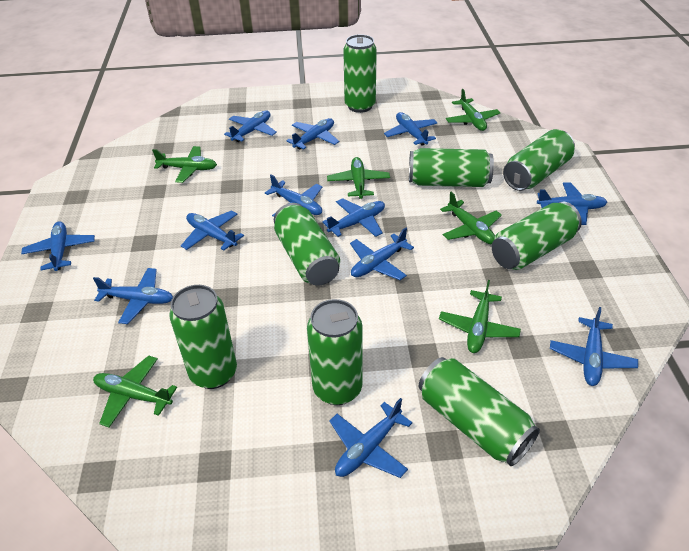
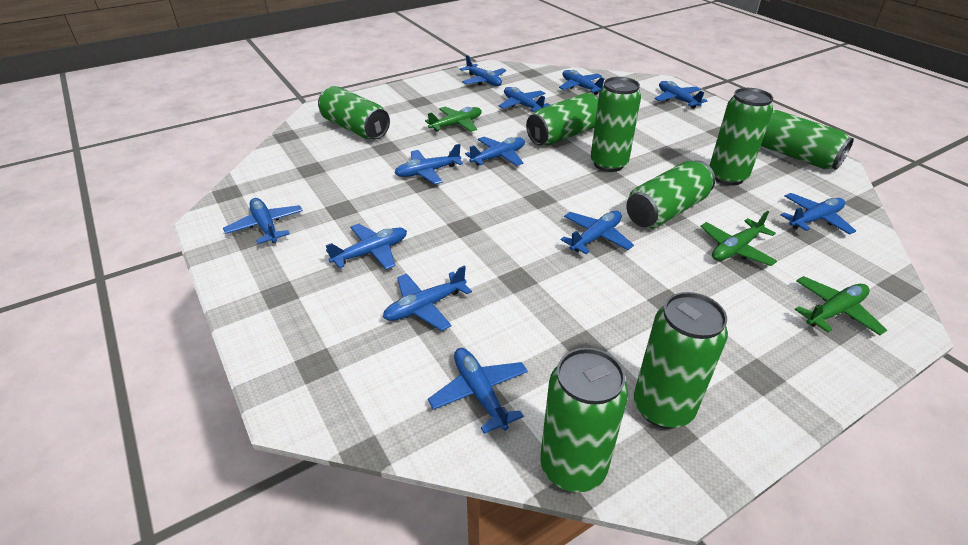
green plane: 6 -> 3

